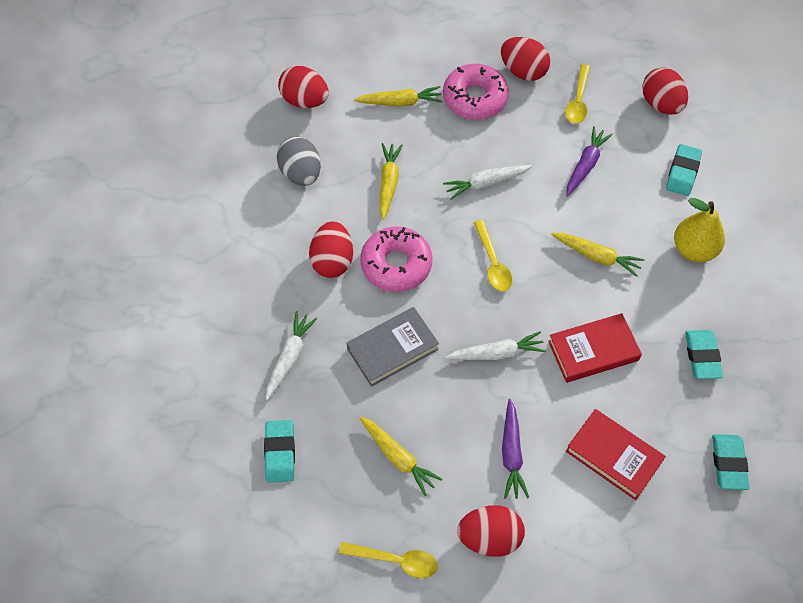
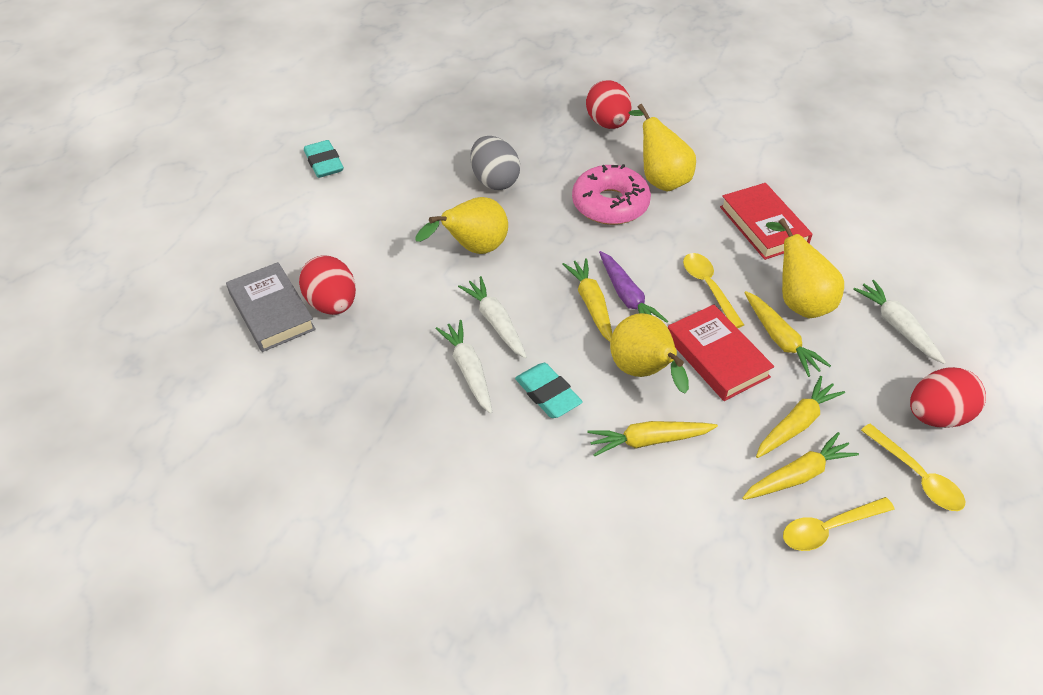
pink donut: 2 -> 1
purple carrot: 2 -> 1
red egg: 5 -> 3
turquoise eraser: 4 -> 2
yellow carrot: 4 -> 5
yellow pear: 1 -> 4

